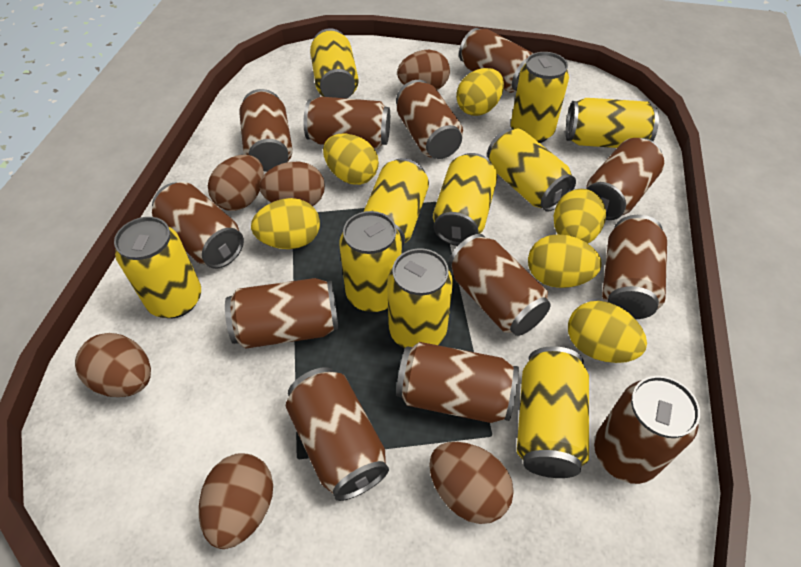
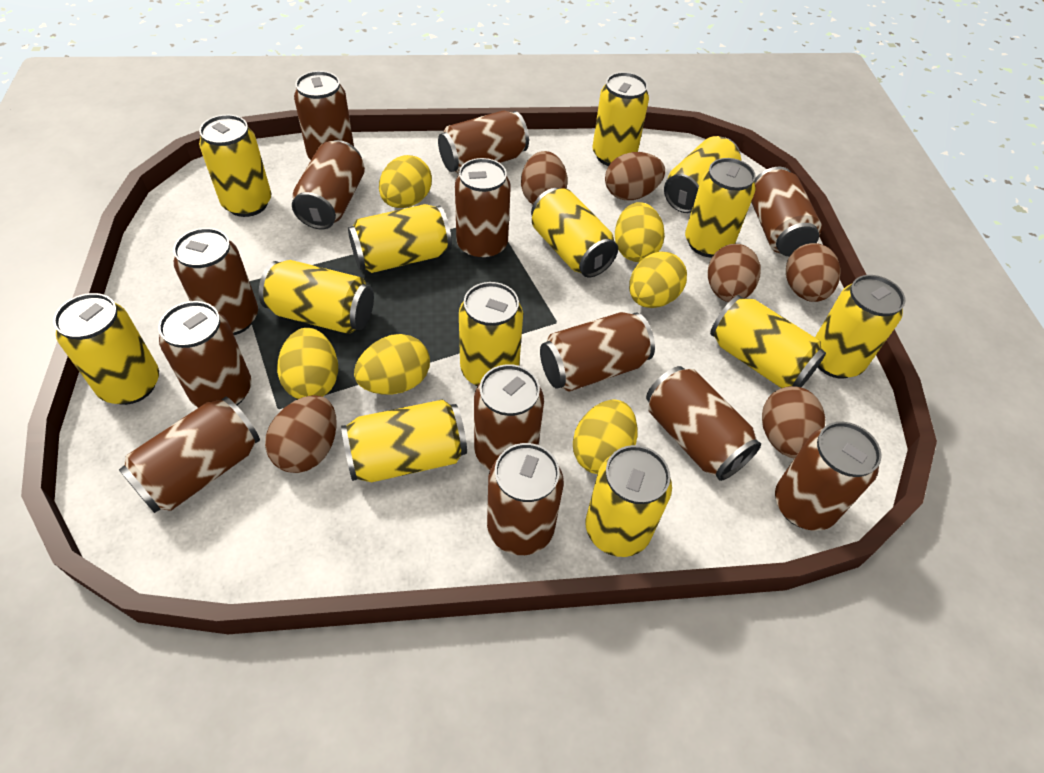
brown can: 12 -> 13
yellow can: 10 -> 13

